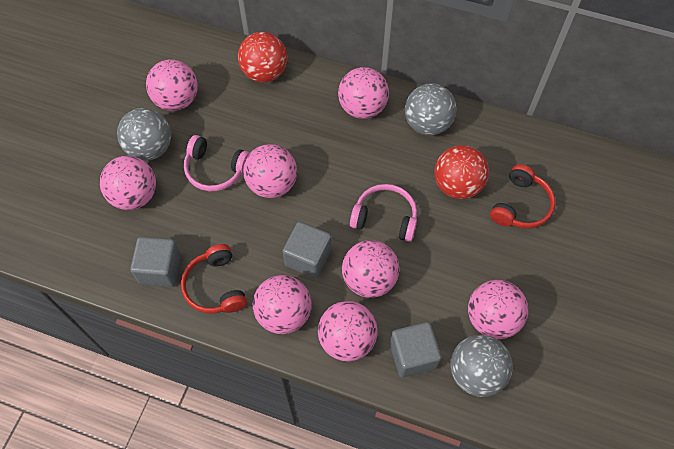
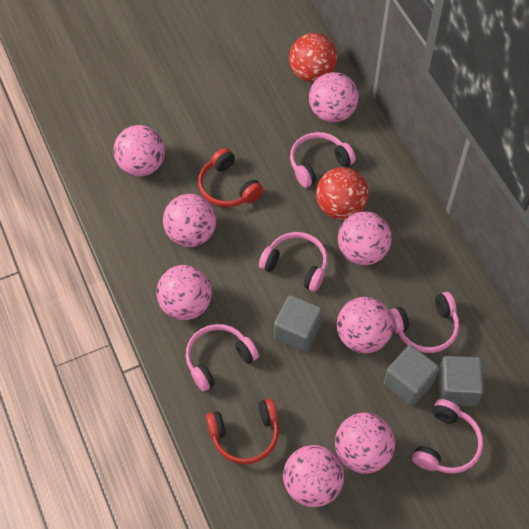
grey ball: 3 -> 0
pink headphones: 2 -> 5

